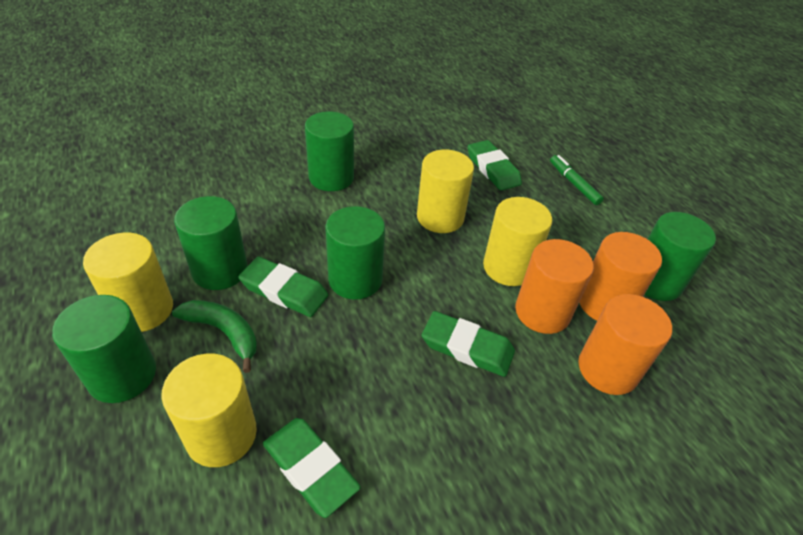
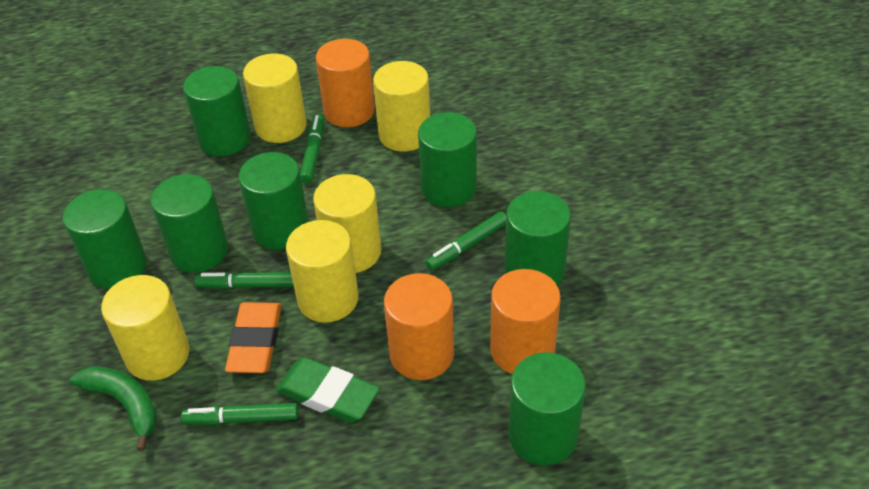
green cylinder: 5 -> 7
green eraser: 4 -> 1
green marker: 1 -> 4
orange eraser: 0 -> 1
yellow cylinder: 4 -> 5

